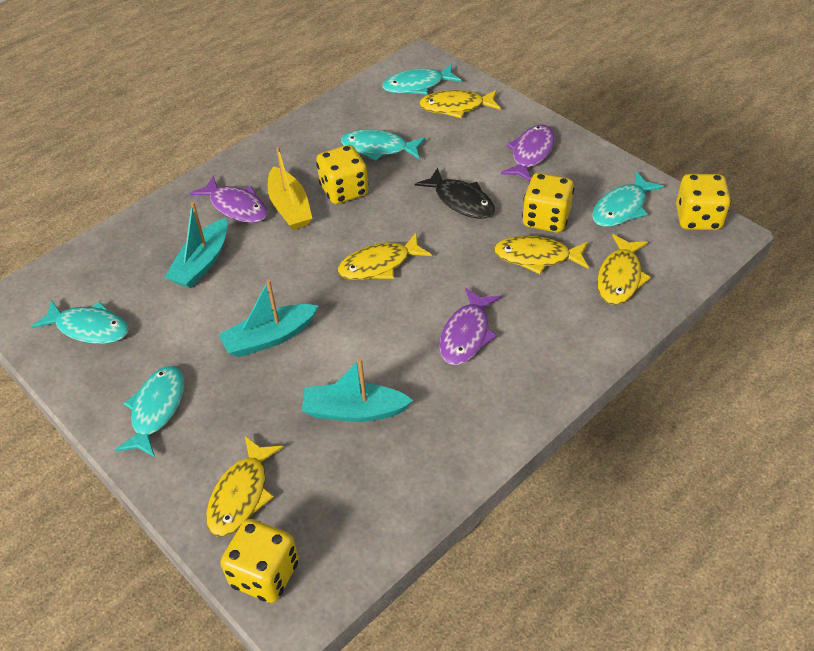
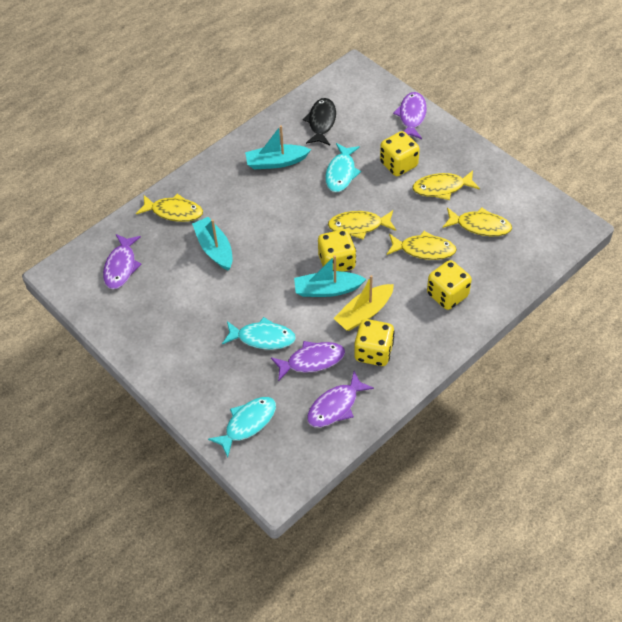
purple fish: 3 -> 4
turquoise fish: 5 -> 3

